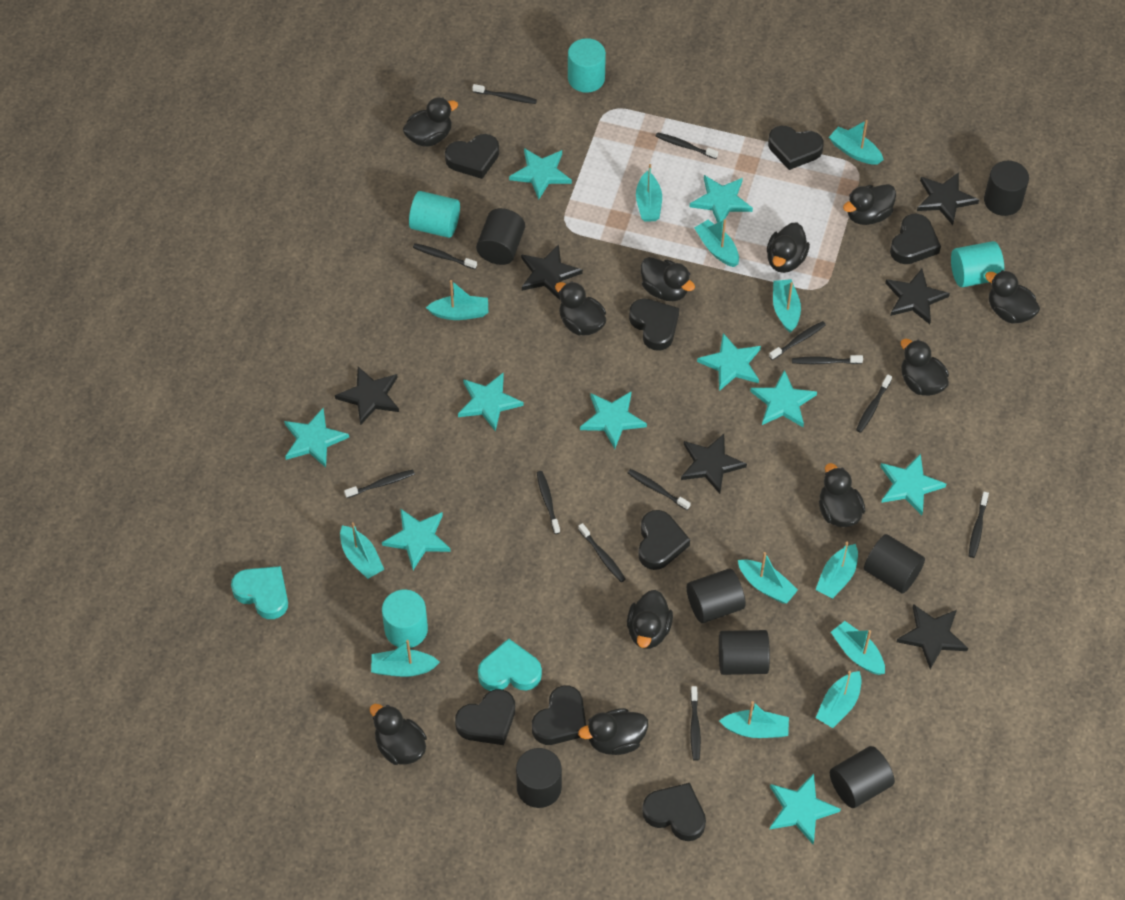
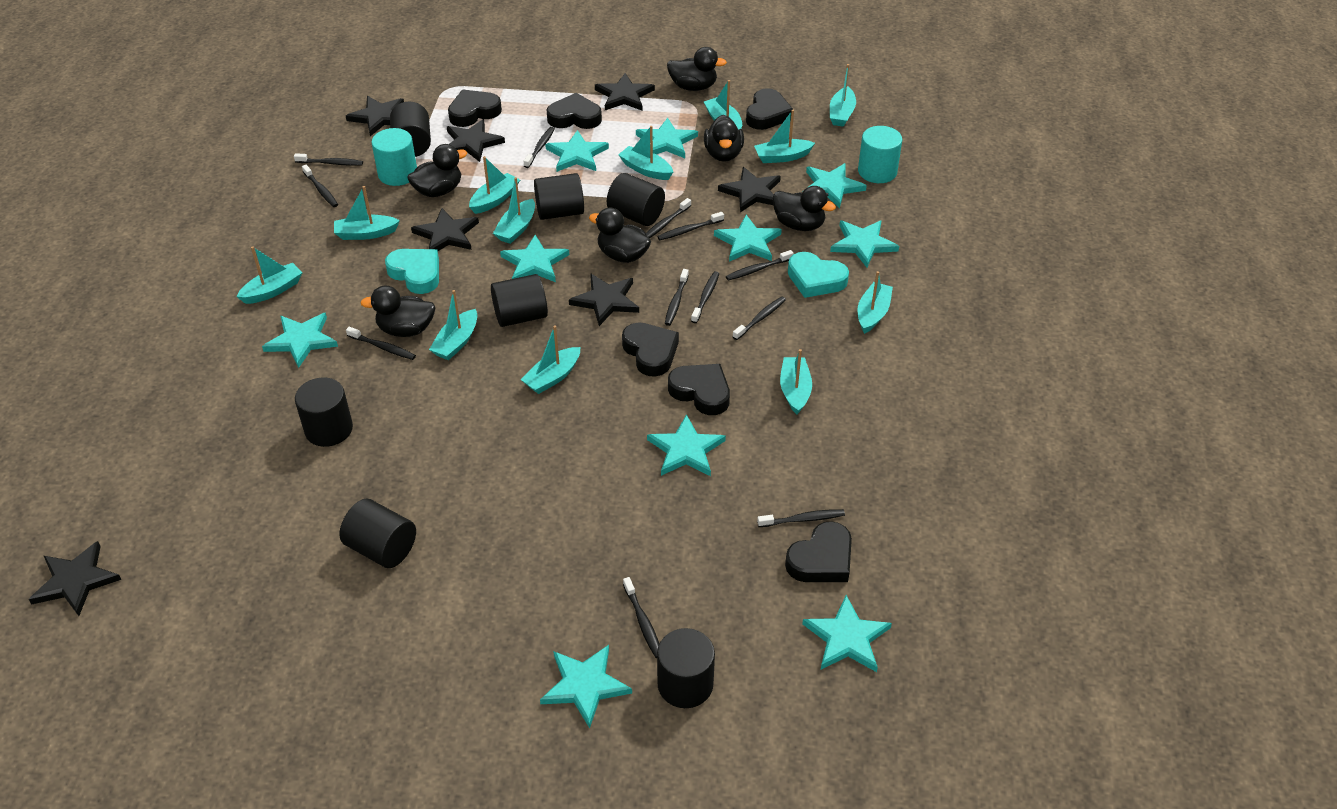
black duck: 11 -> 6
black heart: 8 -> 6
black star: 6 -> 7
turquoise cylinder: 4 -> 2

